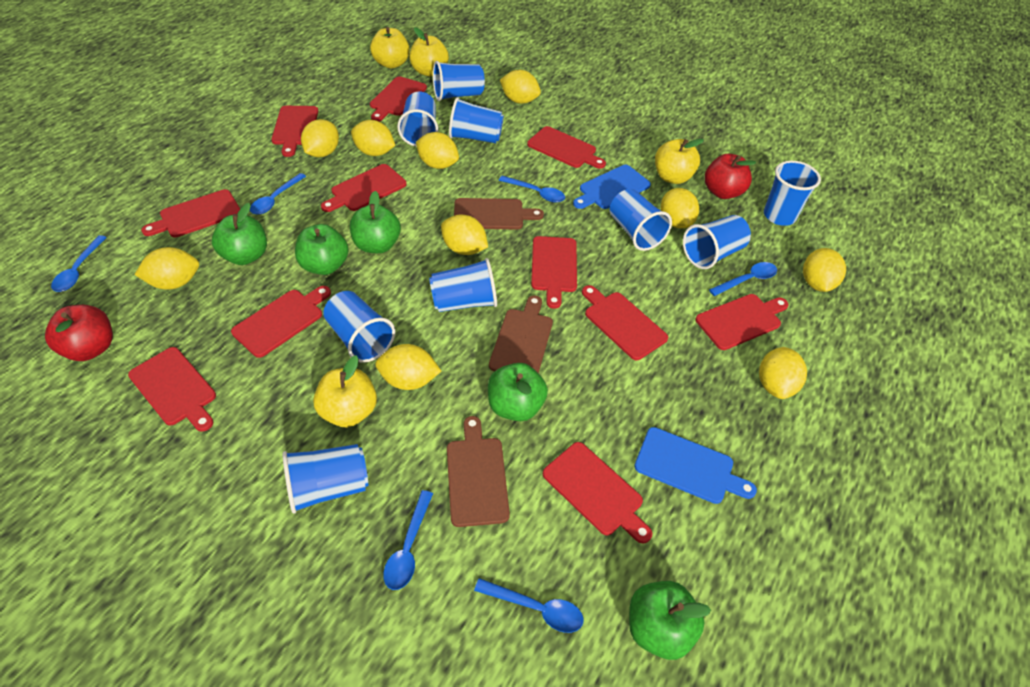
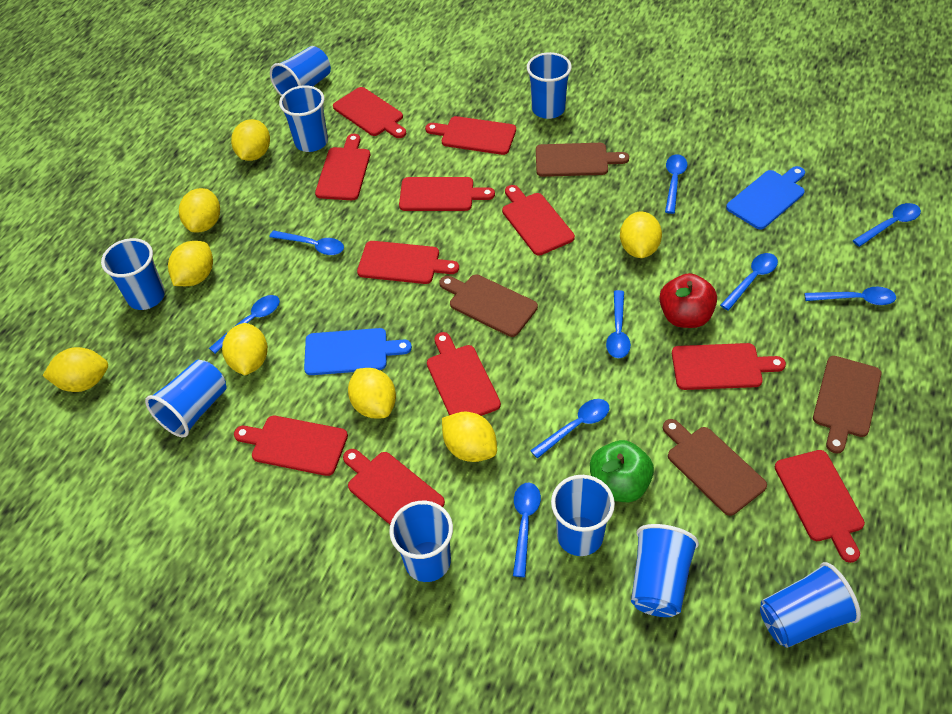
blue spoon: 6 -> 9
brown cutting board: 3 -> 4
green apple: 5 -> 1
red apple: 2 -> 1
yellow apple: 4 -> 0
yellow lemon: 10 -> 8

